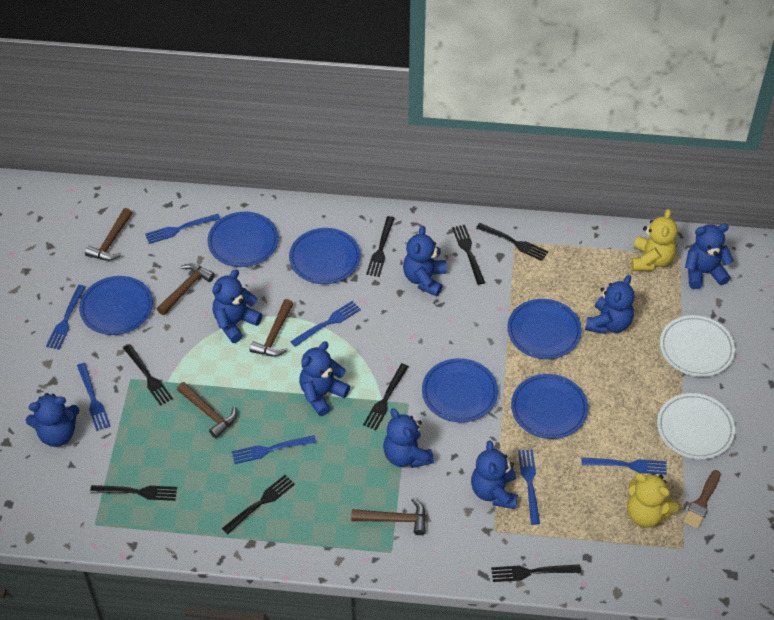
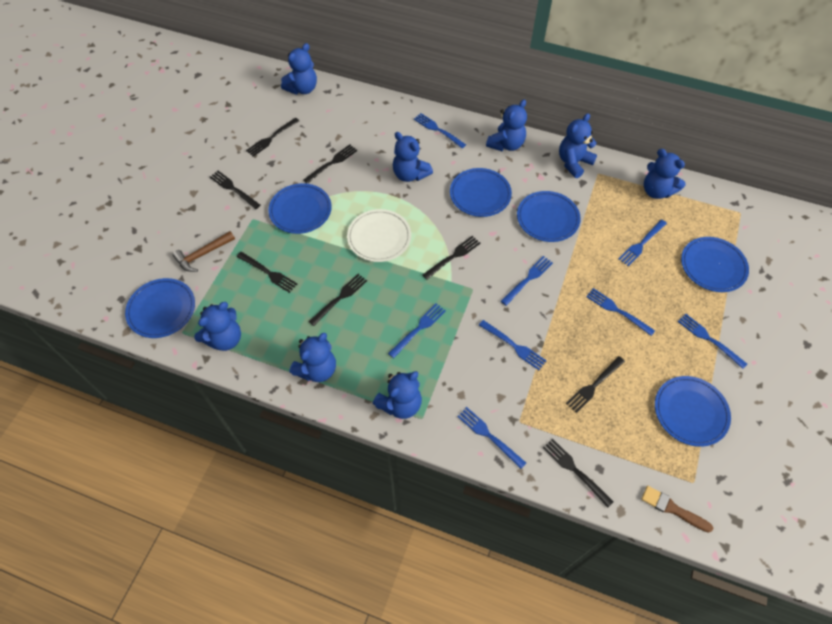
blue fork: 7 -> 8
brown hammer: 5 -> 1
white plate: 2 -> 1
yellow teddy bear: 2 -> 0

